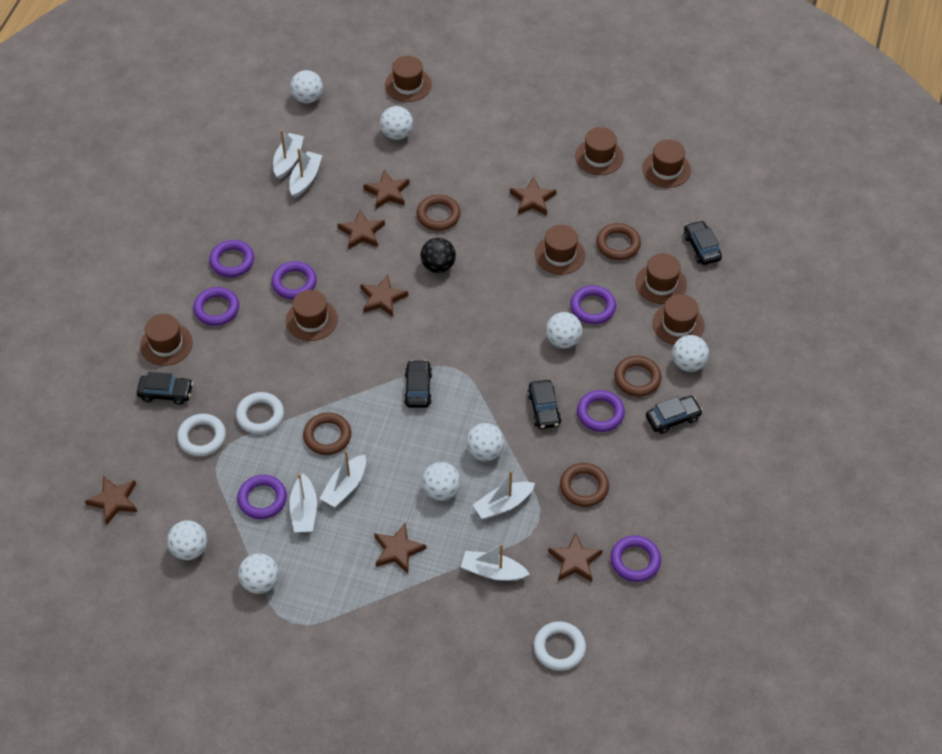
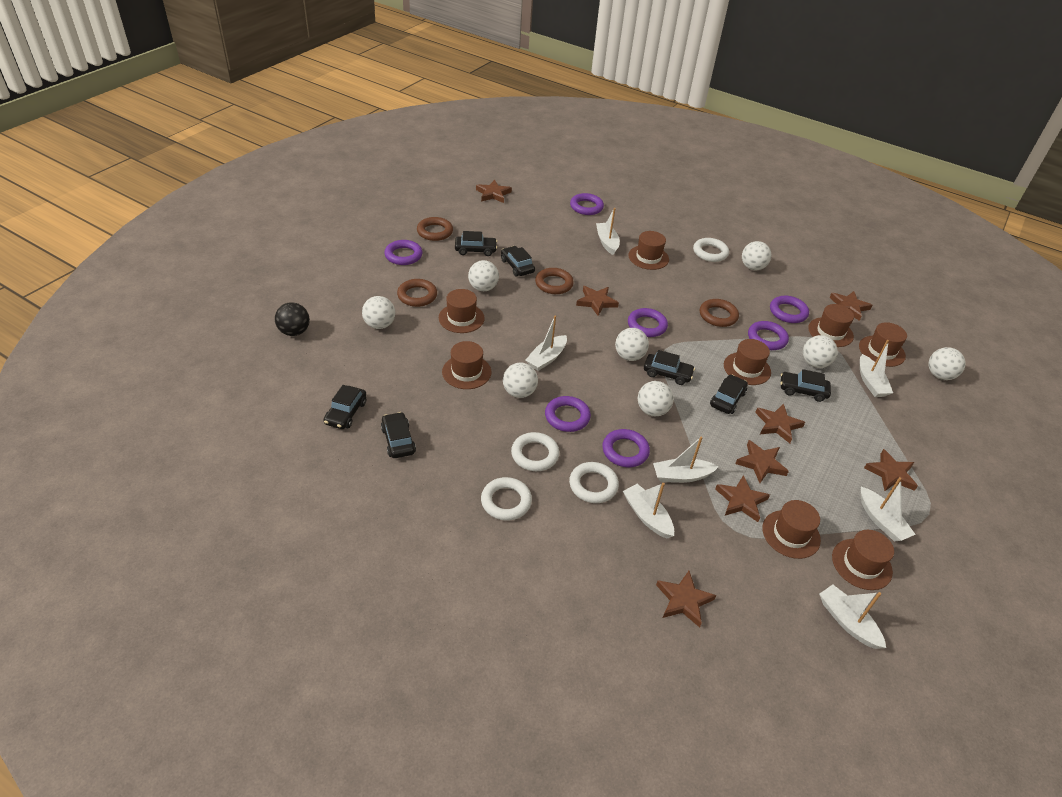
black car: 5 -> 7
brown ring: 5 -> 4
brown star: 7 -> 8
white boat: 6 -> 7
white ring: 3 -> 4

